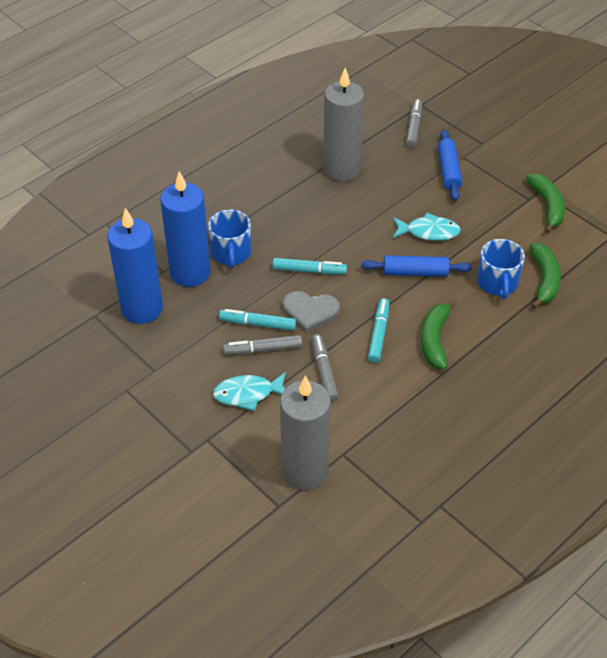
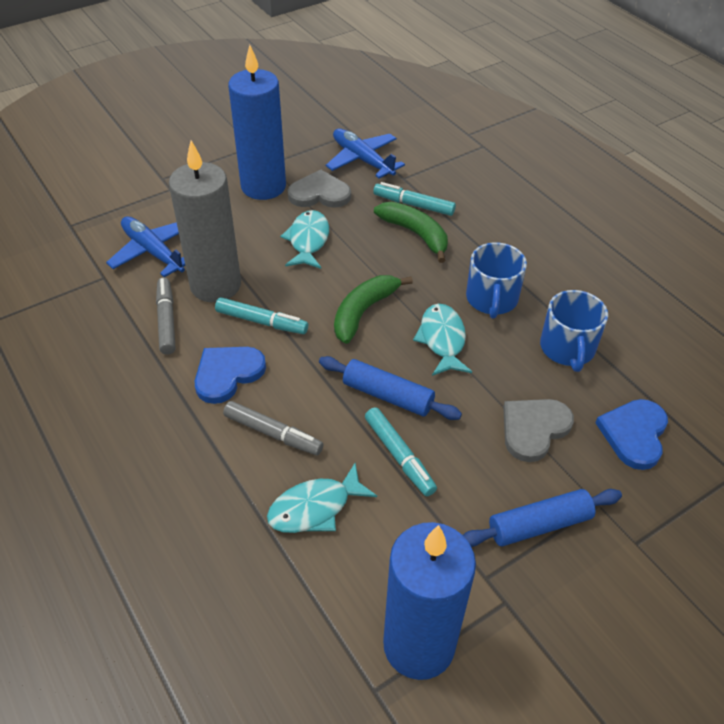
blue heart: 0 -> 2
blue plane: 0 -> 2
green banana: 3 -> 2
grey candle: 2 -> 1
grey heart: 1 -> 2
grey marker: 3 -> 2
turquoise fish: 2 -> 3

